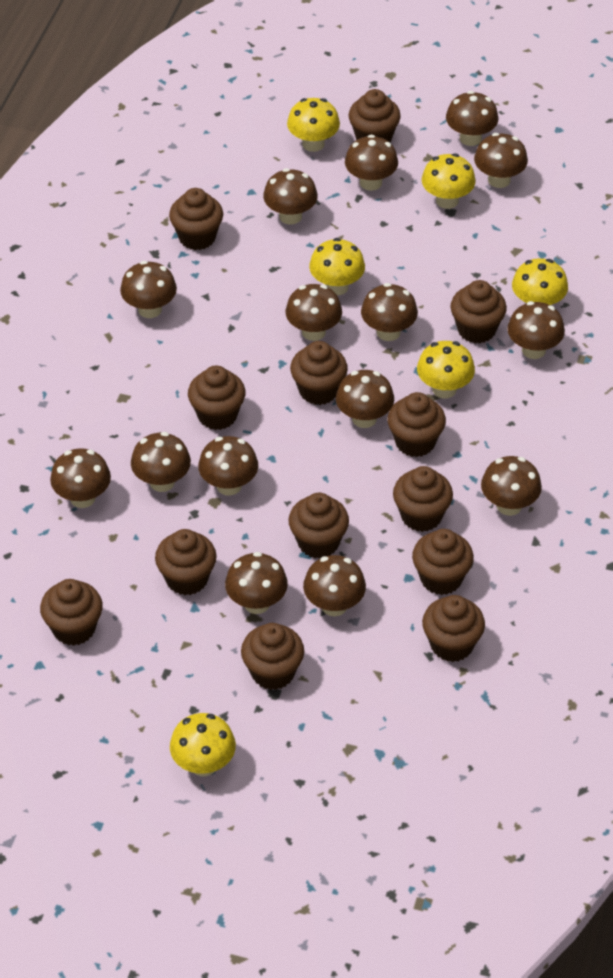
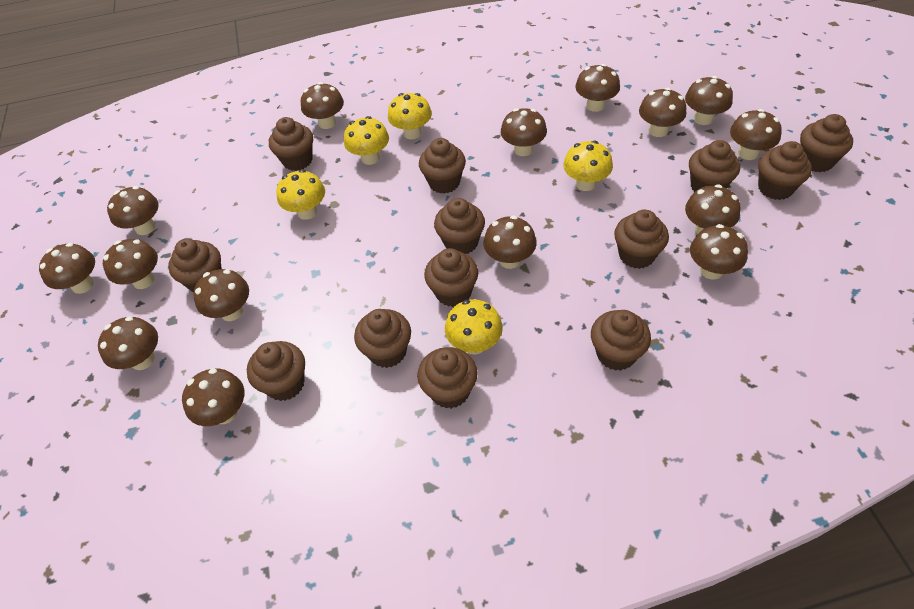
yellow mushroom: 6 -> 5

